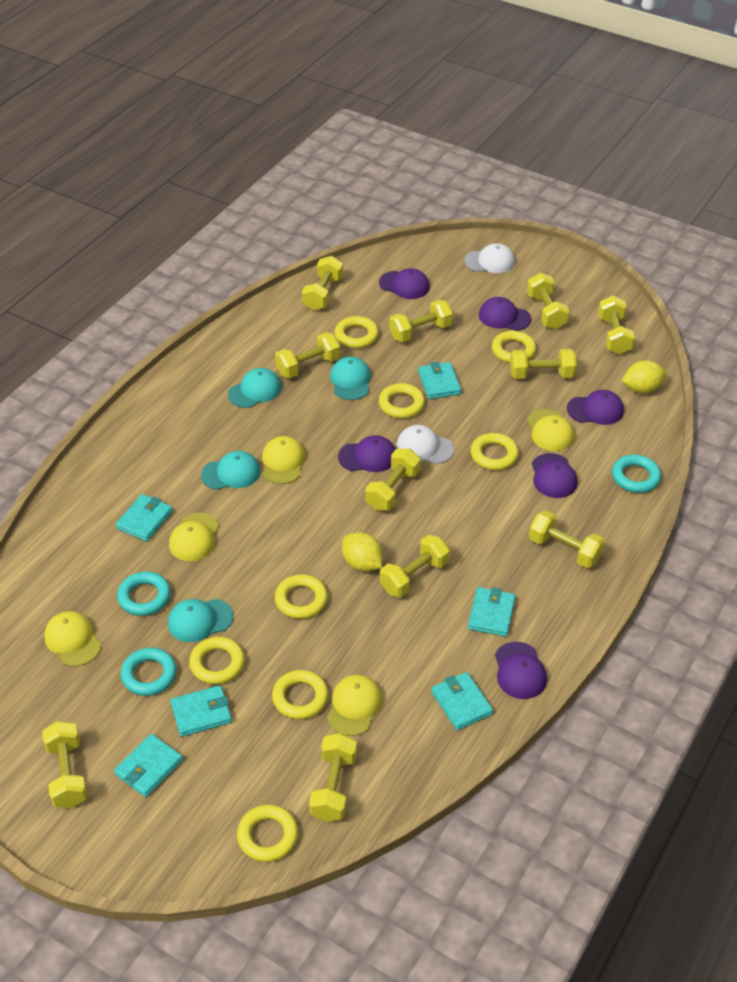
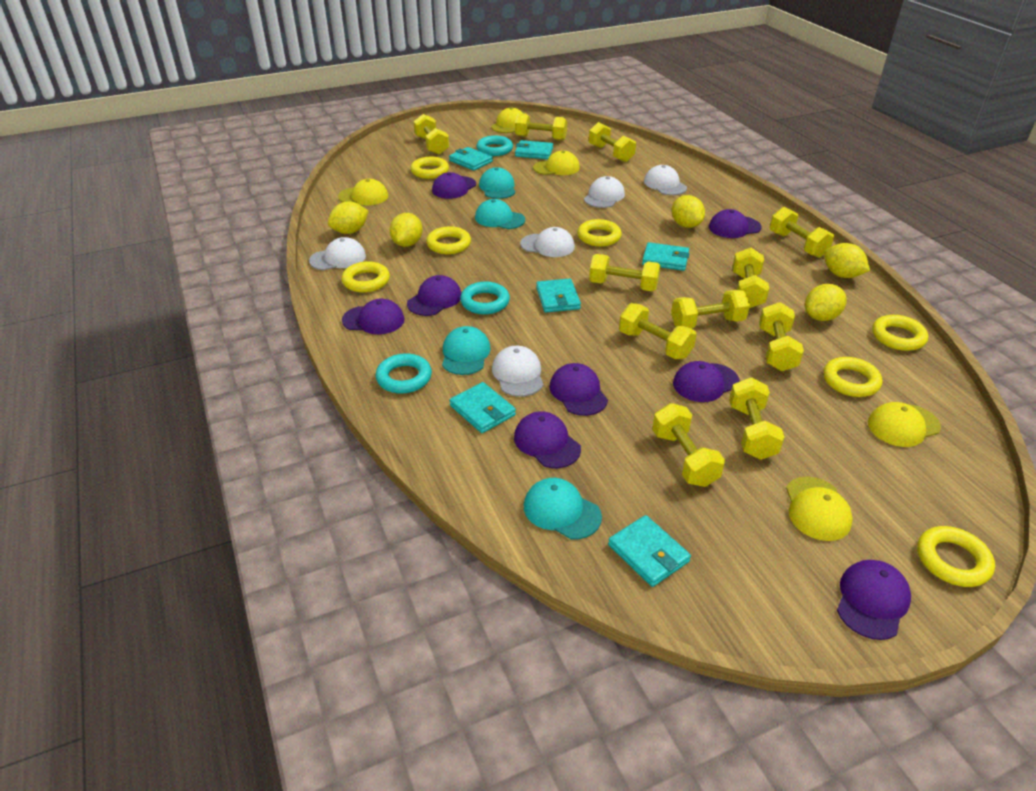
purple cap: 6 -> 8
white cap: 2 -> 5
yellow lemon: 2 -> 5
yellow ring: 8 -> 7

